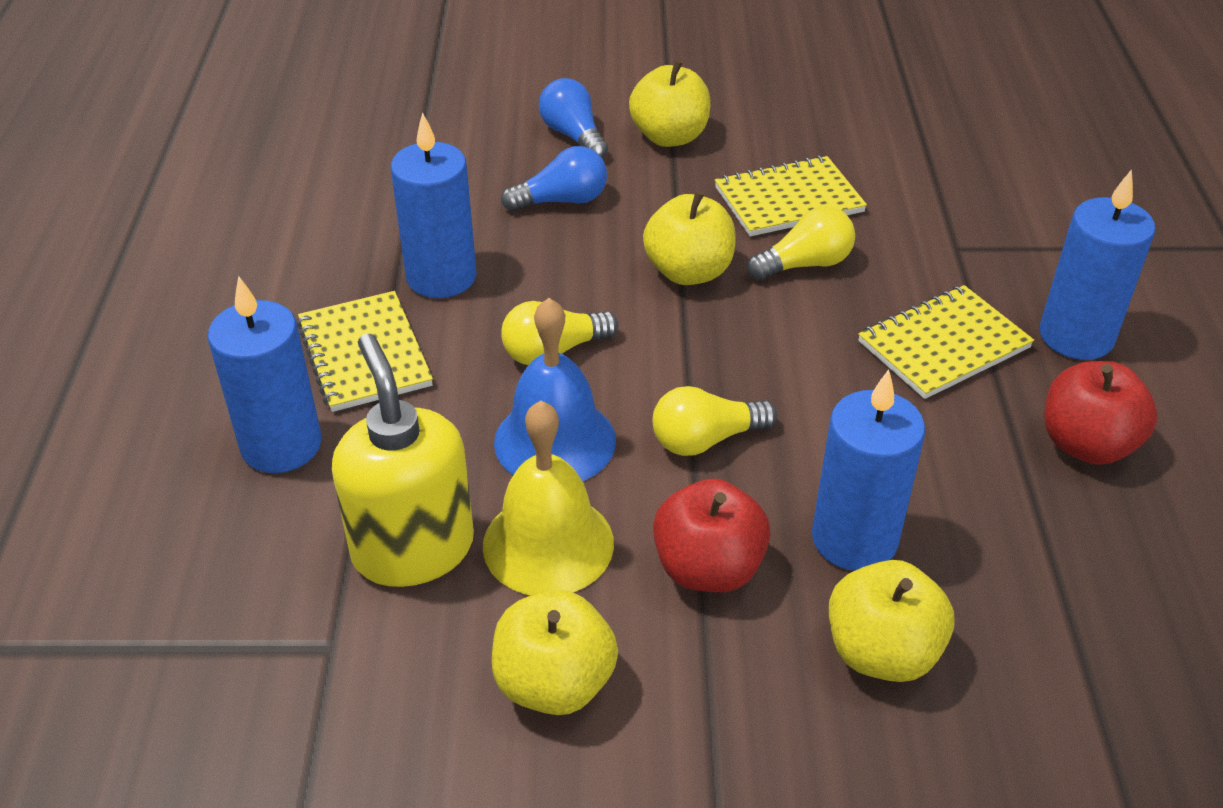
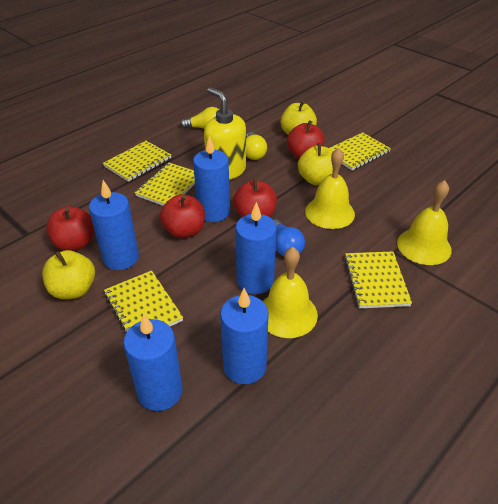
blue bell: 1 -> 0
blue candle: 4 -> 5
blue light bulb: 2 -> 1
red apple: 2 -> 4
yellow apple: 4 -> 3
yellow bell: 1 -> 3
yellow light bulb: 3 -> 2
yellow notebook: 3 -> 5

